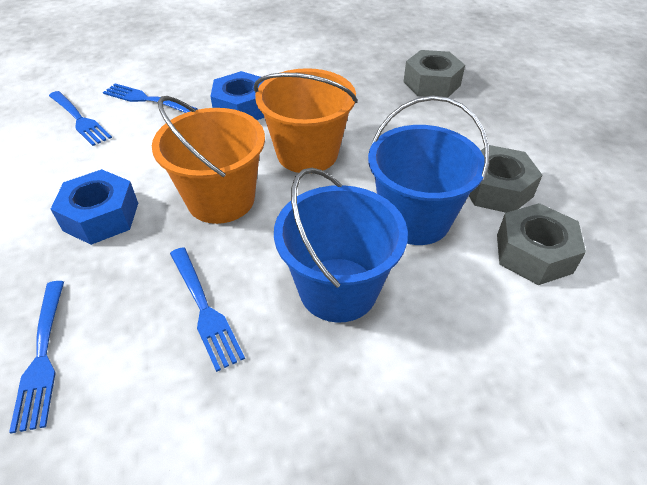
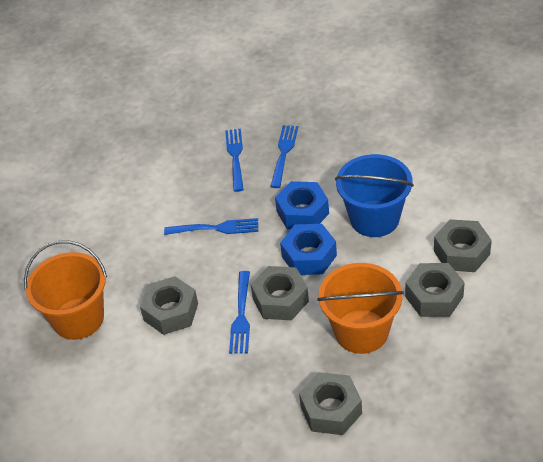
blue bucket: 2 -> 1
grey nut: 3 -> 5

